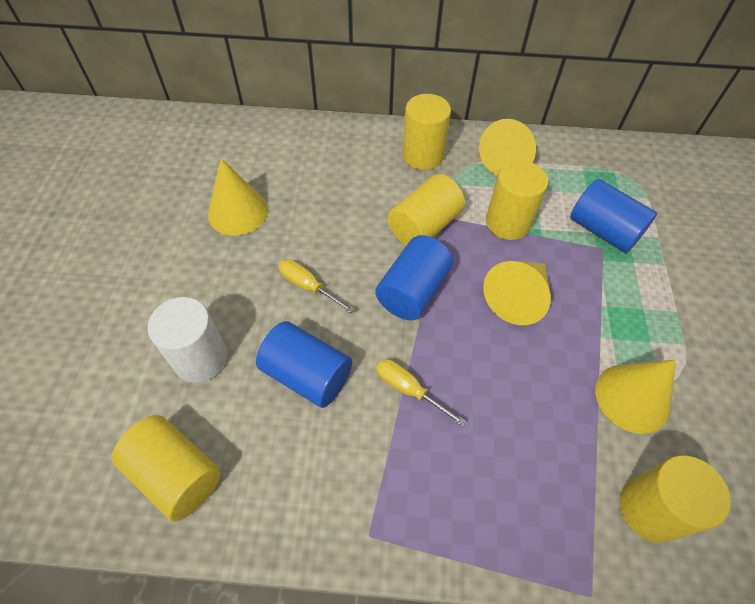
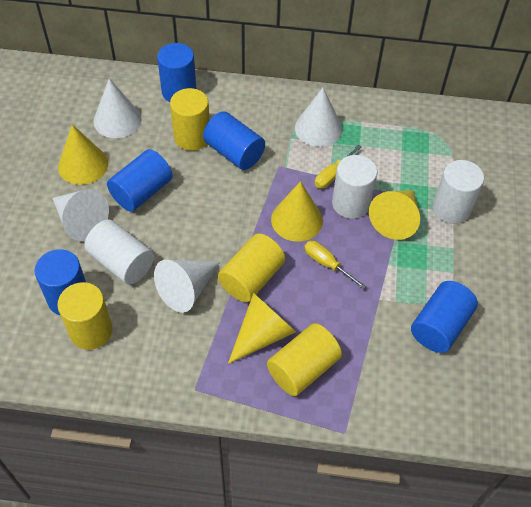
blue cylinder: 3 -> 5
white cone: 0 -> 4
white cylinder: 1 -> 3
yellow cylinder: 5 -> 4

